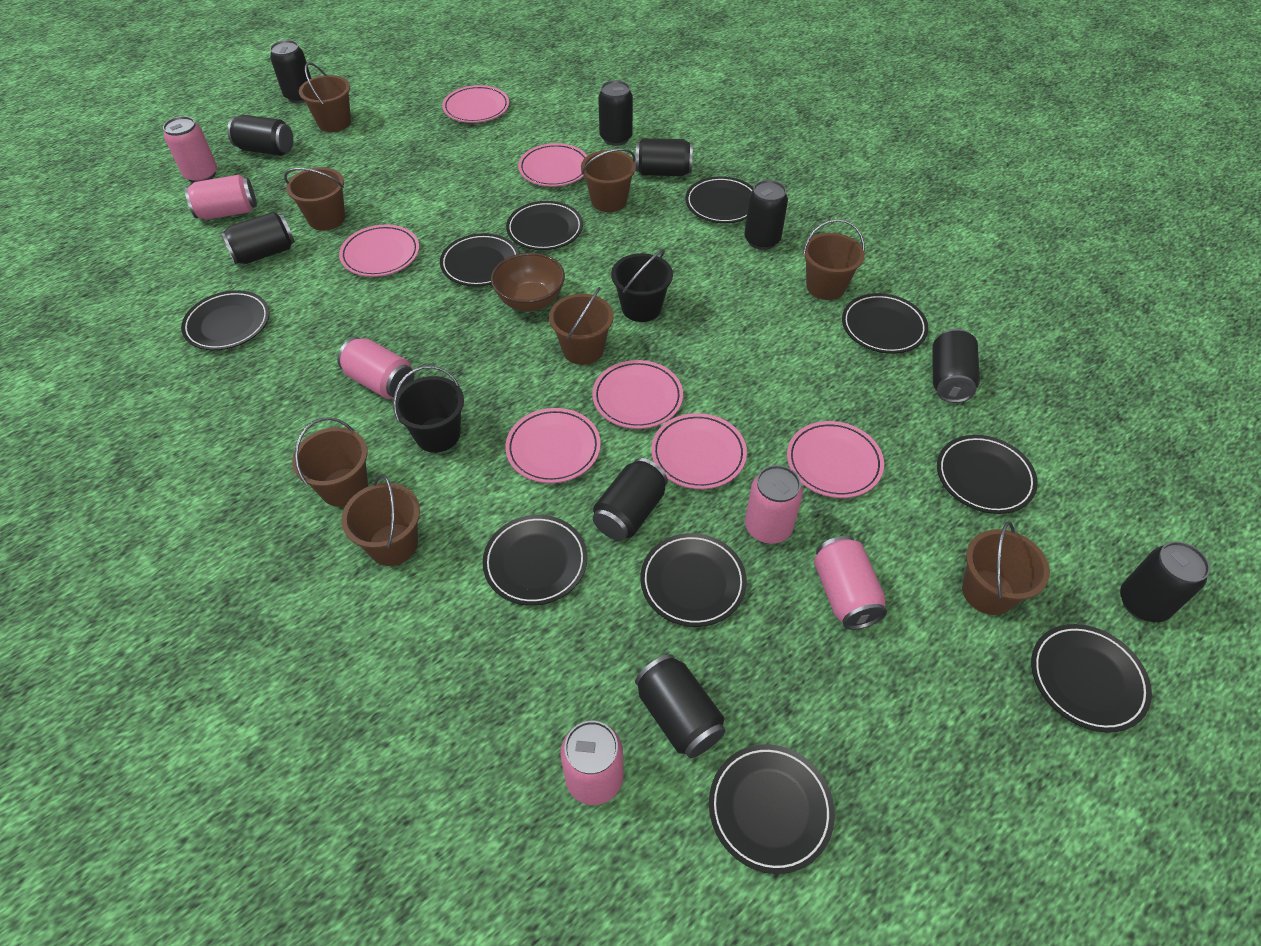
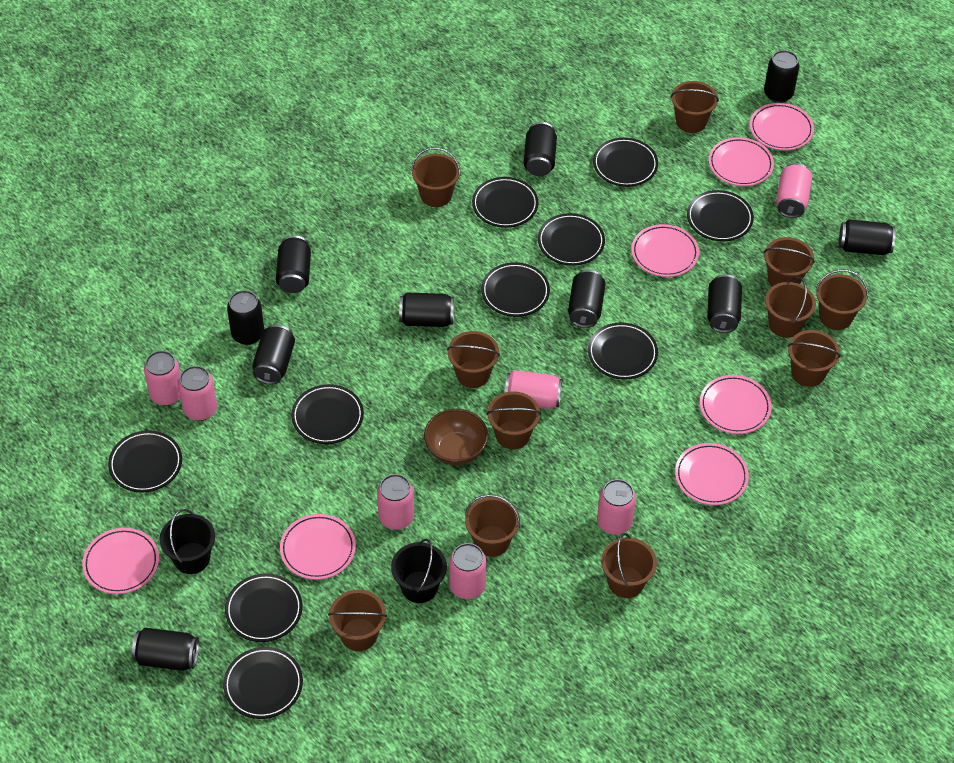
brown bucket: 8 -> 11
pink can: 6 -> 7

